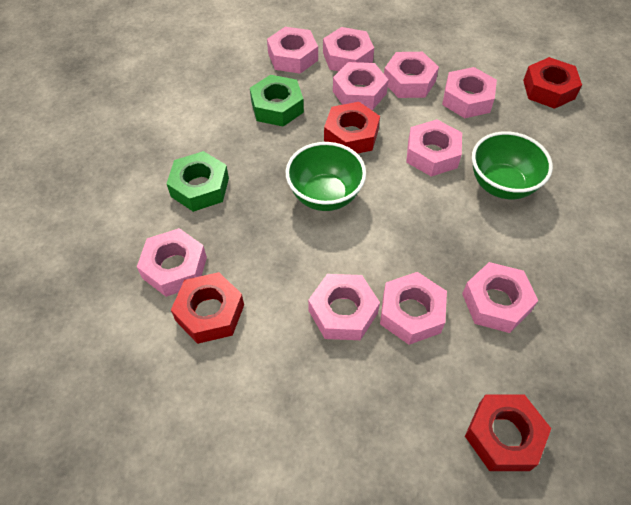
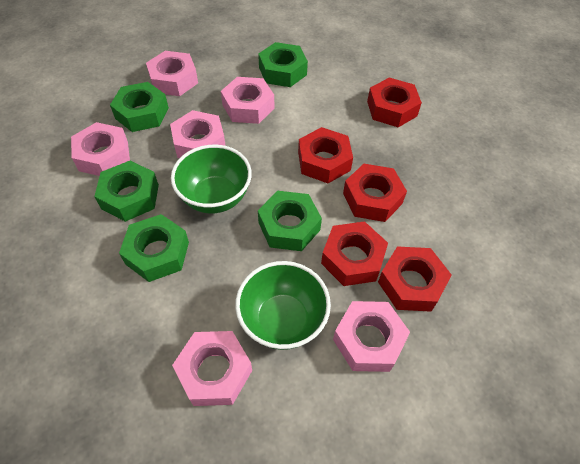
green nut: 2 -> 5
pink nut: 10 -> 6
red nut: 4 -> 5

